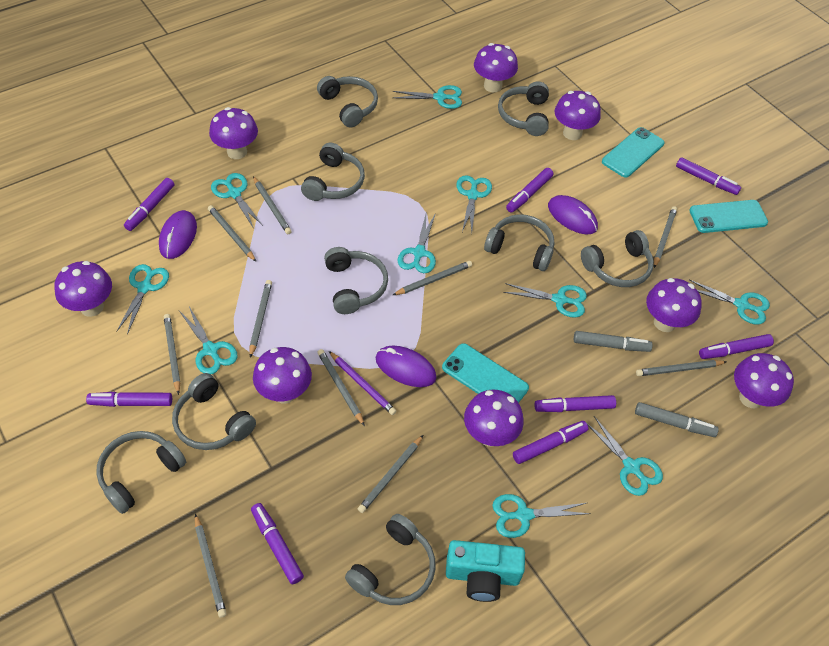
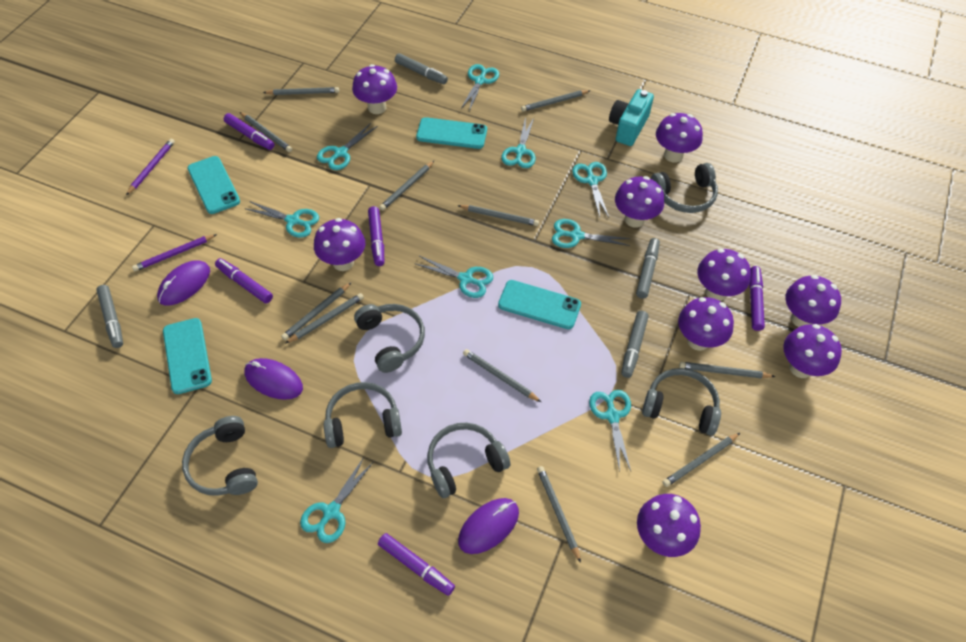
grey headphones: 9 -> 6
grey marker: 2 -> 4
grey pencil: 10 -> 11
purple marker: 8 -> 5
purple mushroom: 8 -> 9
purple pencil: 1 -> 2
turquoise phone: 3 -> 4
turquoise scissors: 10 -> 9

